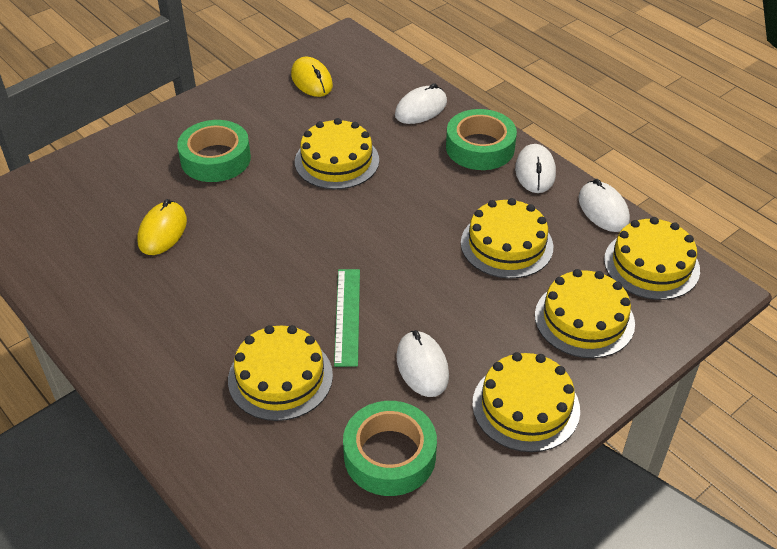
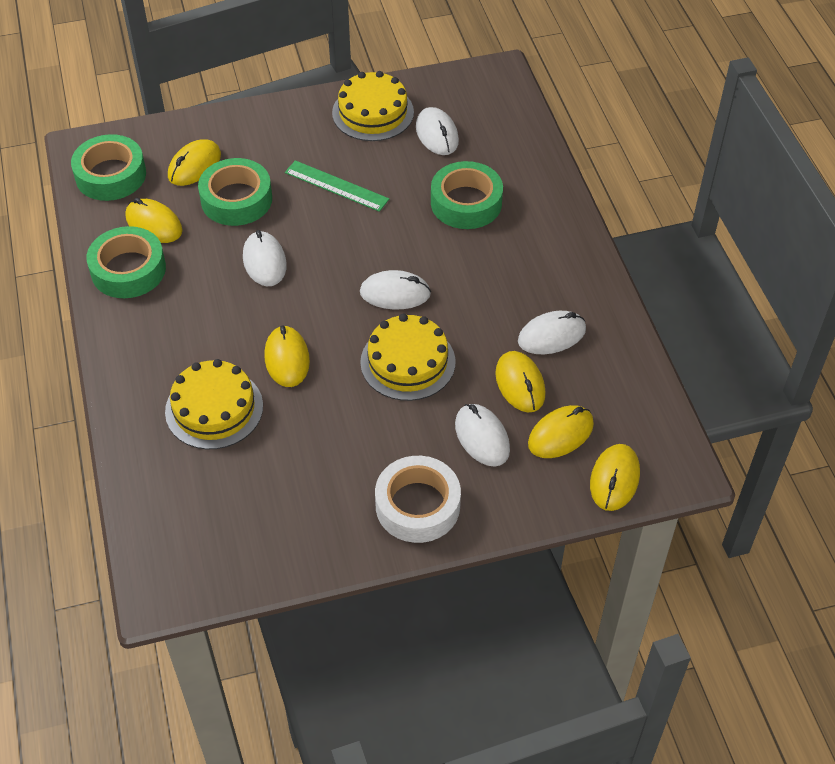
green tape: 3 -> 4
white mouse: 4 -> 5
white tape: 0 -> 1
yellow cake: 6 -> 3
yellow mouse: 2 -> 6

